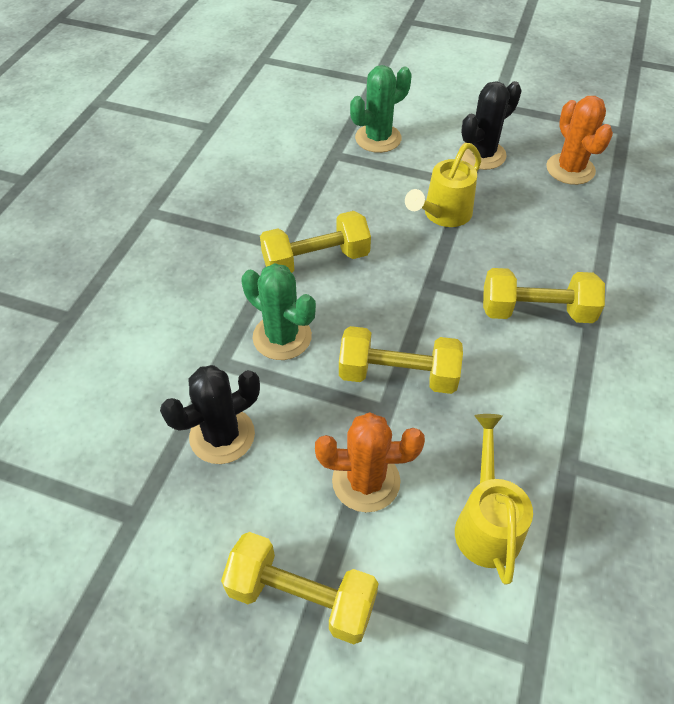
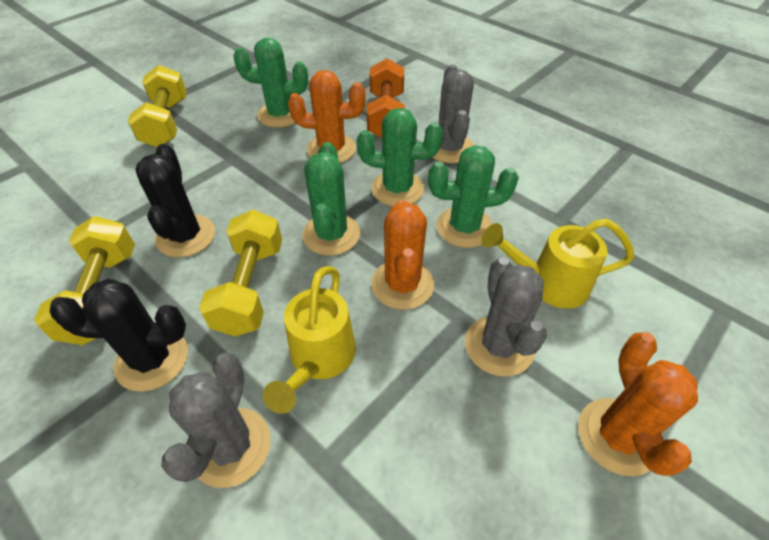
green cactus: 2 -> 4
grey cactus: 0 -> 3
orange cactus: 2 -> 3
orange dumbbell: 0 -> 1
yellow dumbbell: 4 -> 3

